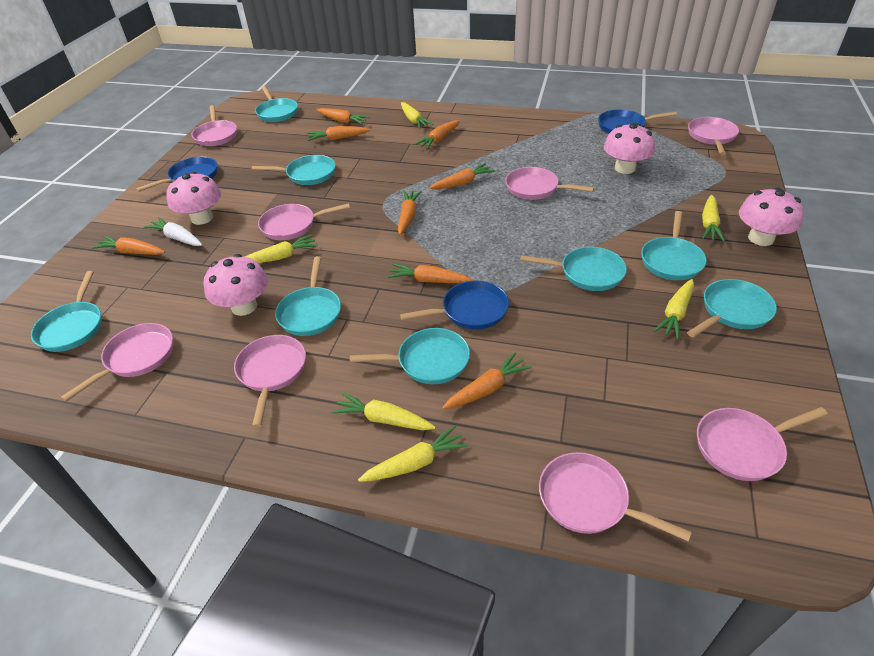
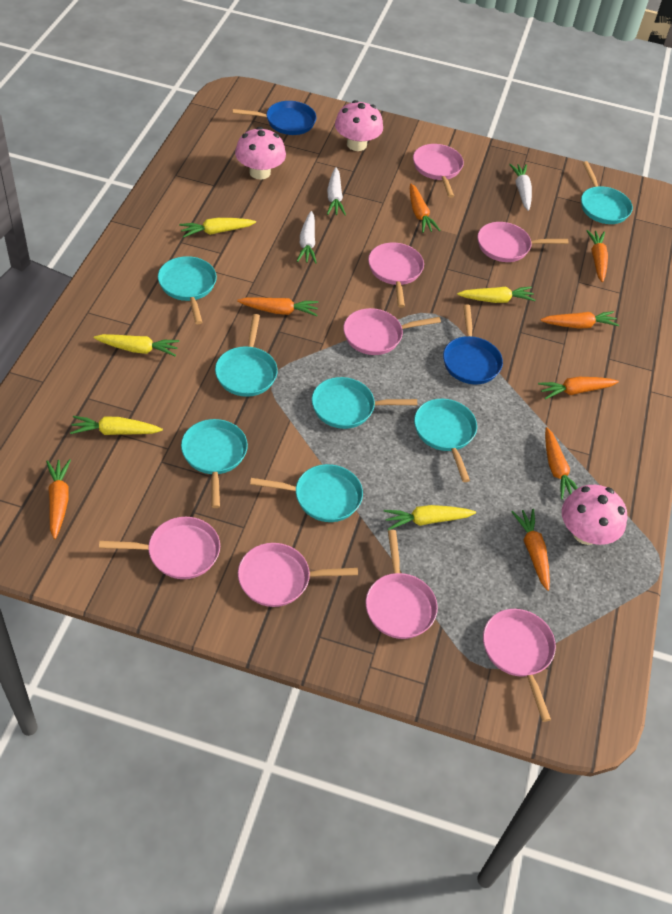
blue pan: 3 -> 2
pink mushroom: 4 -> 3
turquoise pan: 8 -> 7
white carrot: 1 -> 3
yellow carrot: 6 -> 5

